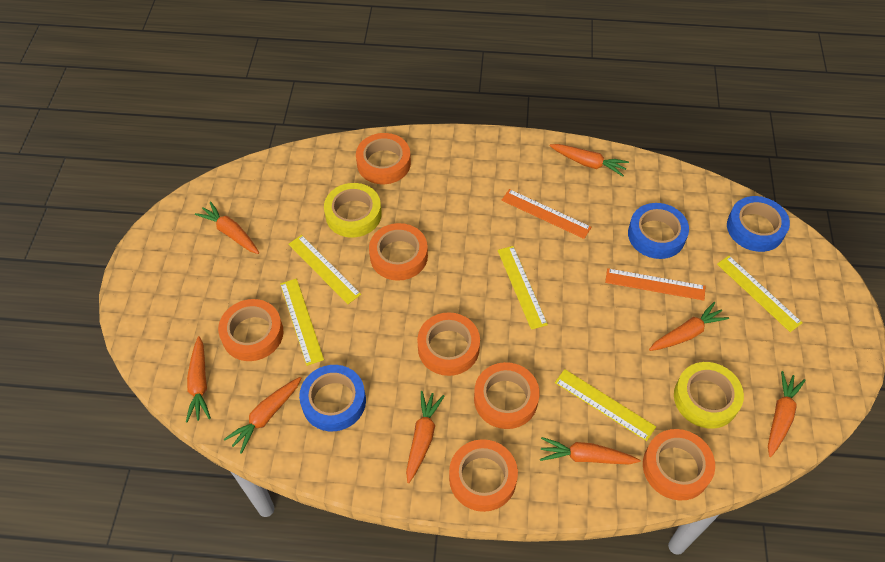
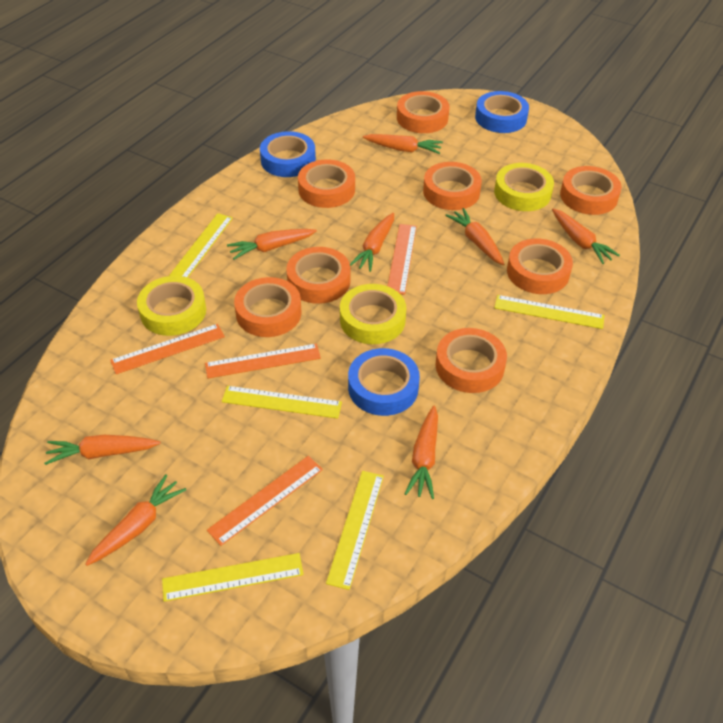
orange ruler: 2 -> 4
orange tape: 7 -> 8
yellow tape: 2 -> 3

